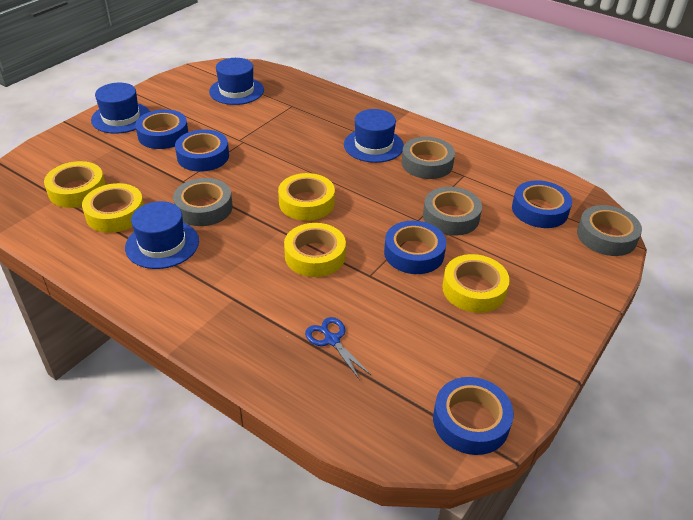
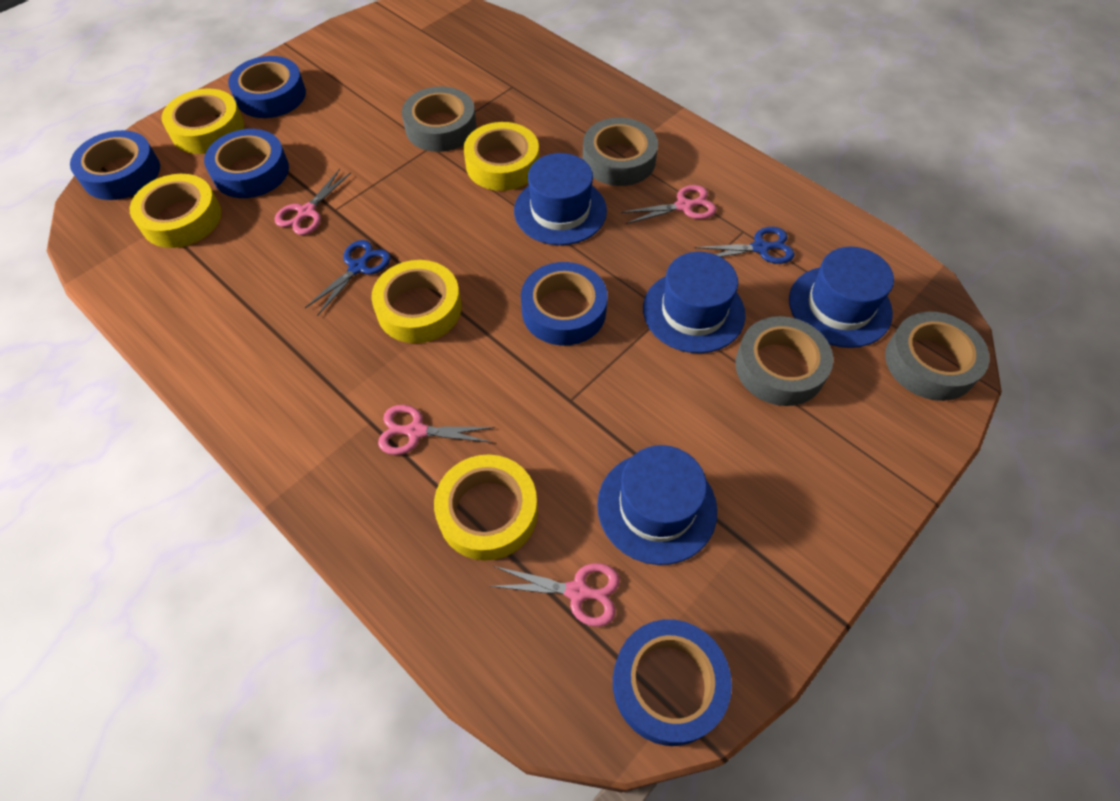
blue scissors: 1 -> 2
pink scissors: 0 -> 4

